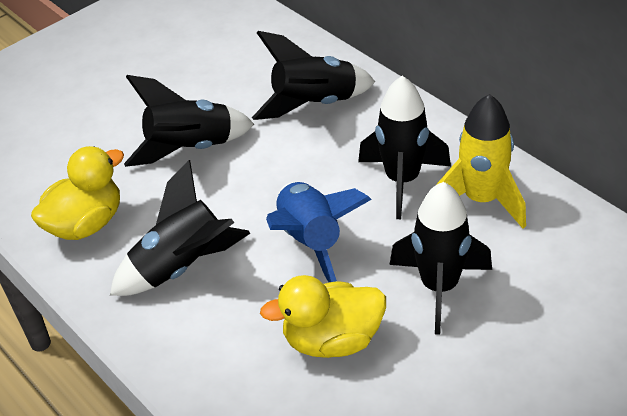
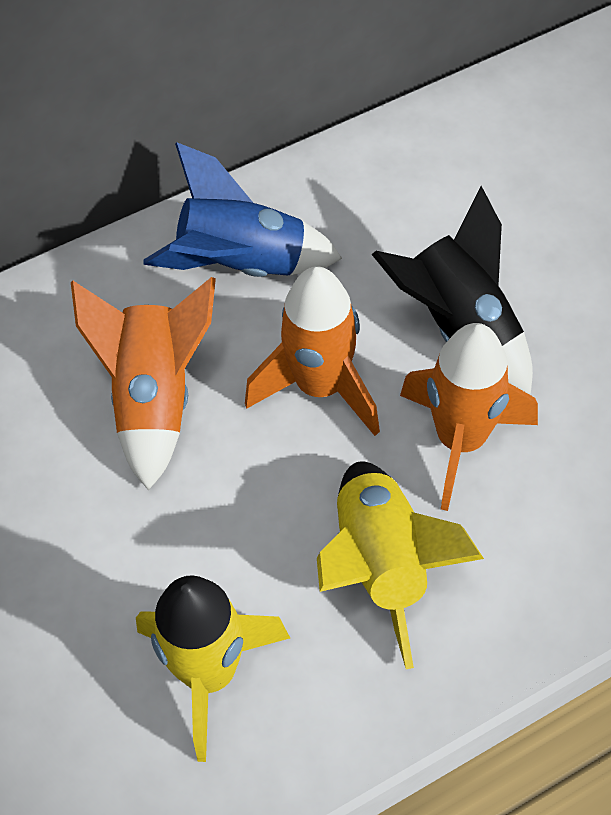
black rocket: 5 -> 1
orange rocket: 0 -> 3
yellow duck: 2 -> 0
yellow rocket: 1 -> 2

